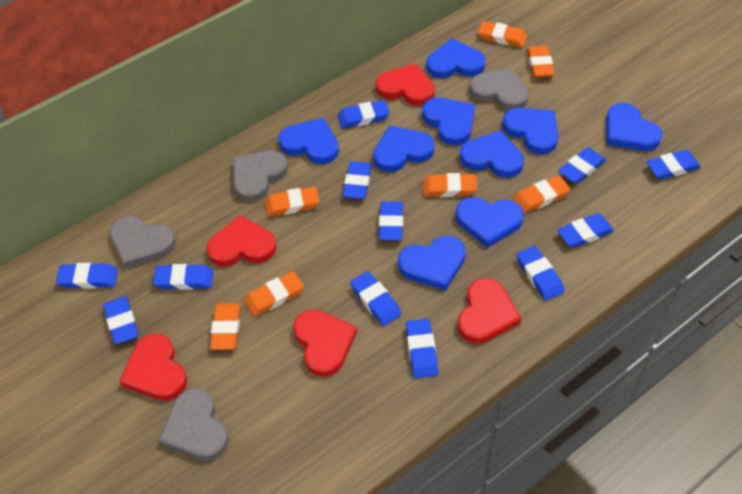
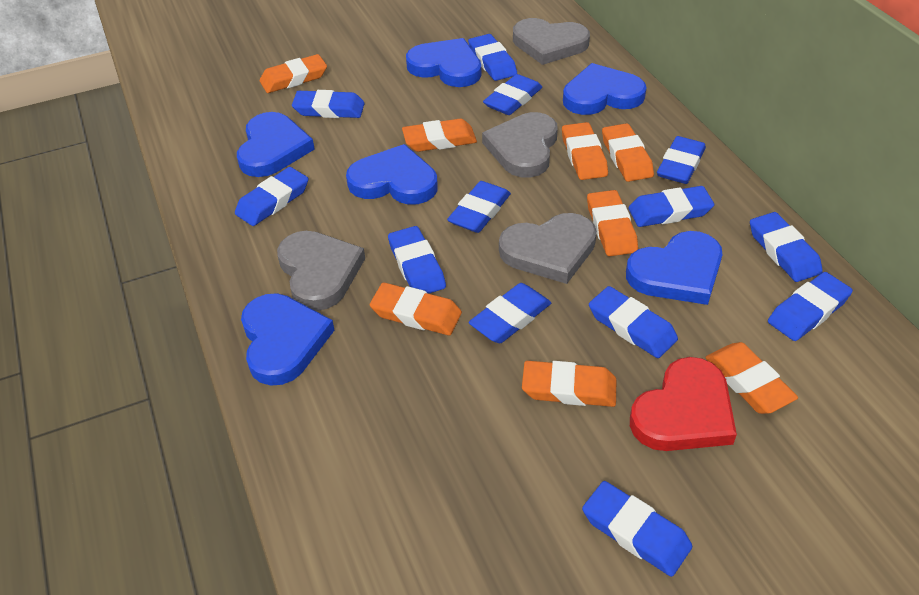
blue eraser: 12 -> 13
blue heart: 9 -> 6
orange eraser: 7 -> 8
red heart: 5 -> 1

